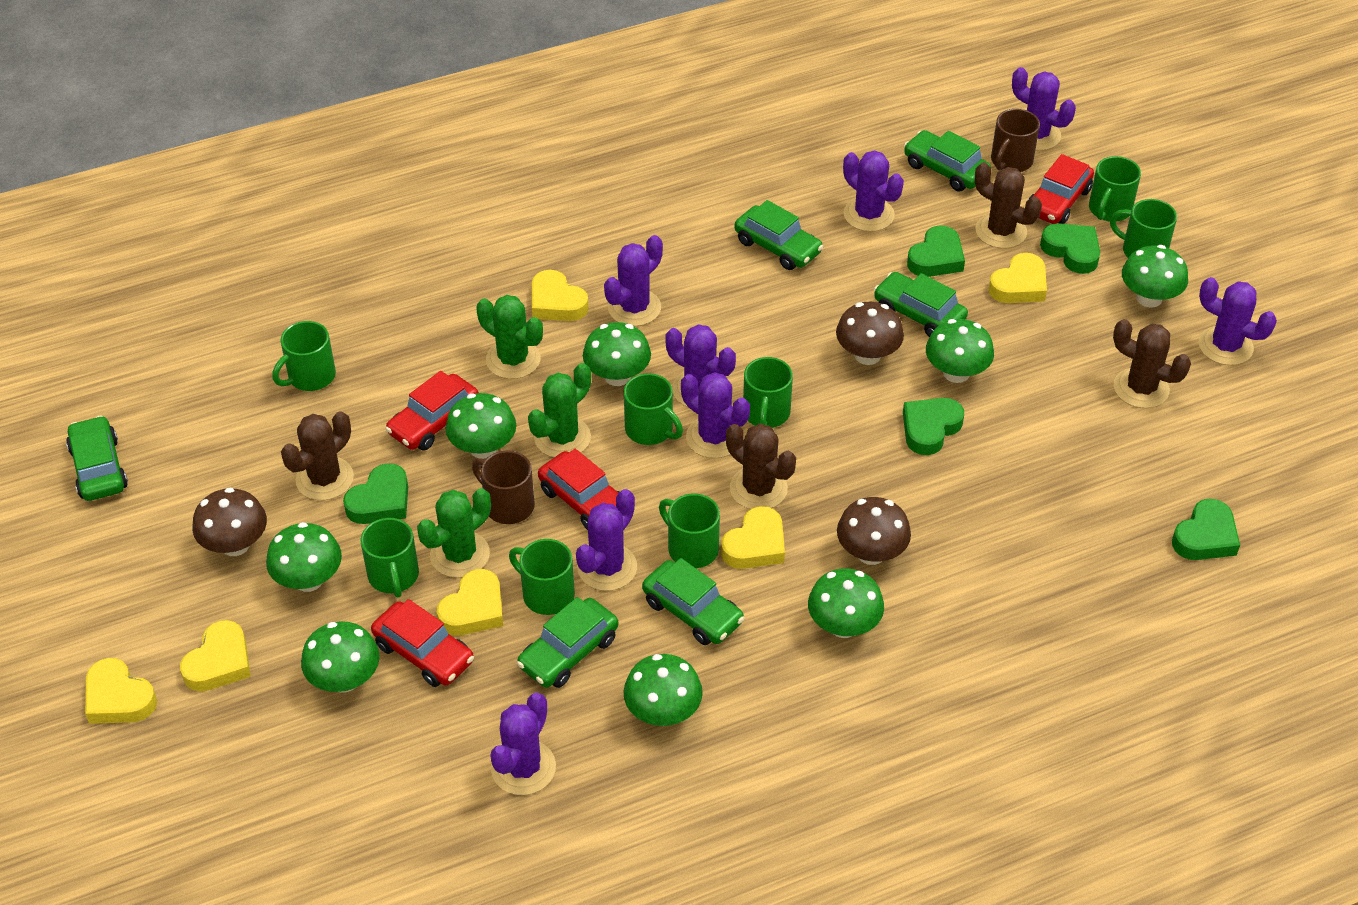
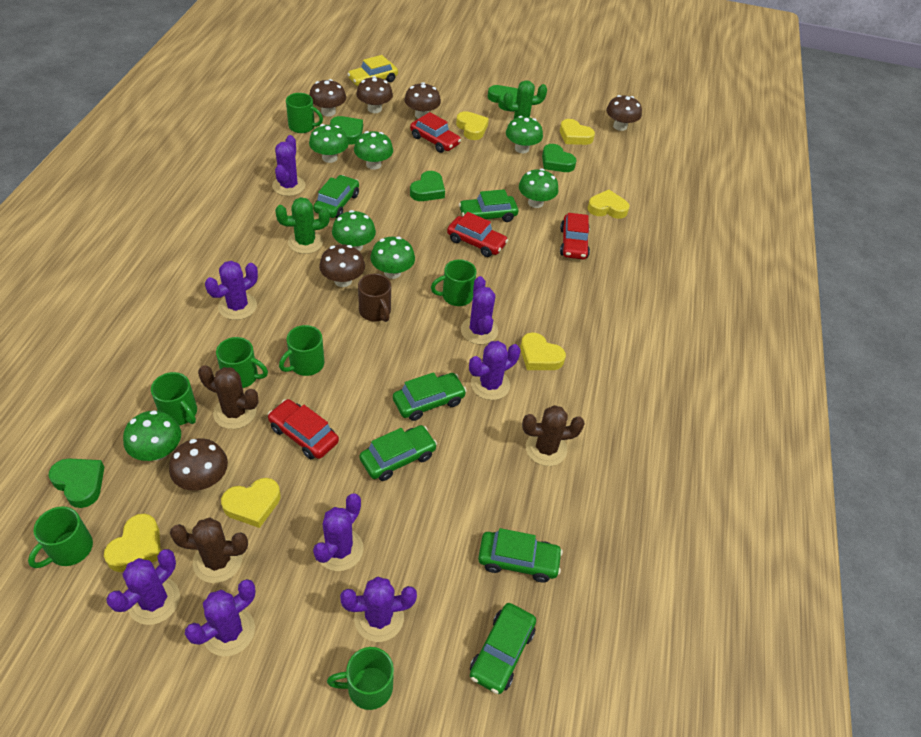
brown cactus: 4 -> 3
brown mug: 2 -> 1
brown mushroom: 3 -> 6
green cactus: 3 -> 2
green mug: 8 -> 7
green mushroom: 8 -> 7
yellow car: 0 -> 1

